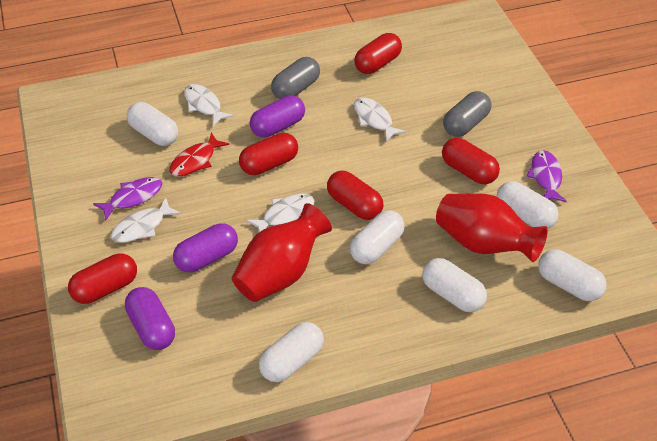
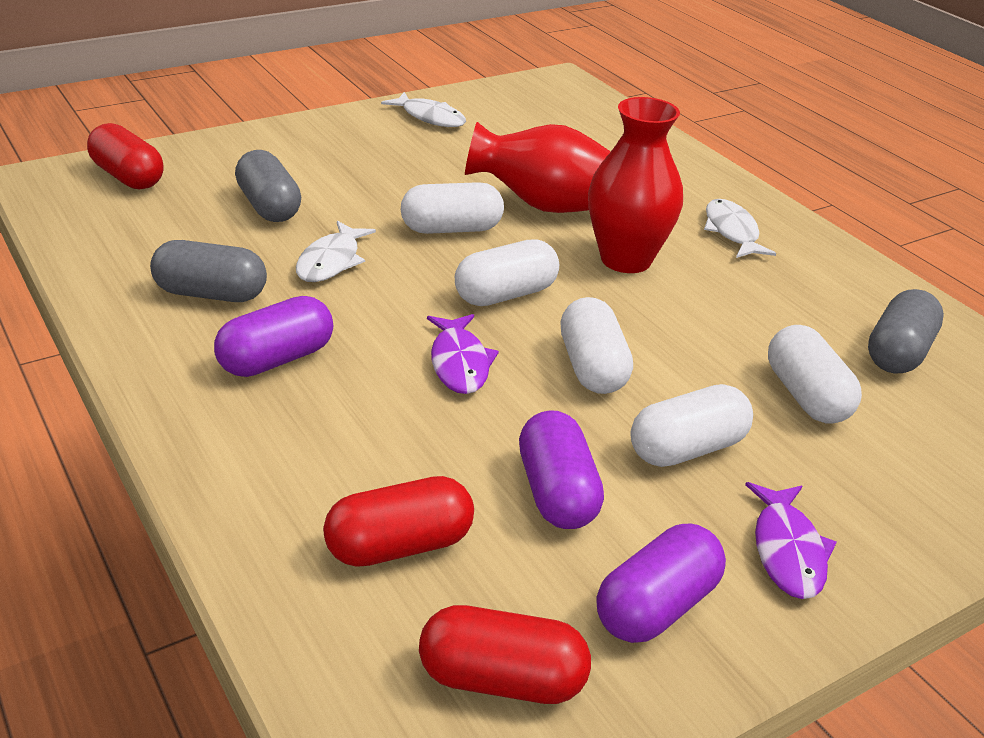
grey capsule: 2 -> 3
red capsule: 5 -> 3
red fish: 1 -> 0
white capsule: 6 -> 5
white fish: 4 -> 3

